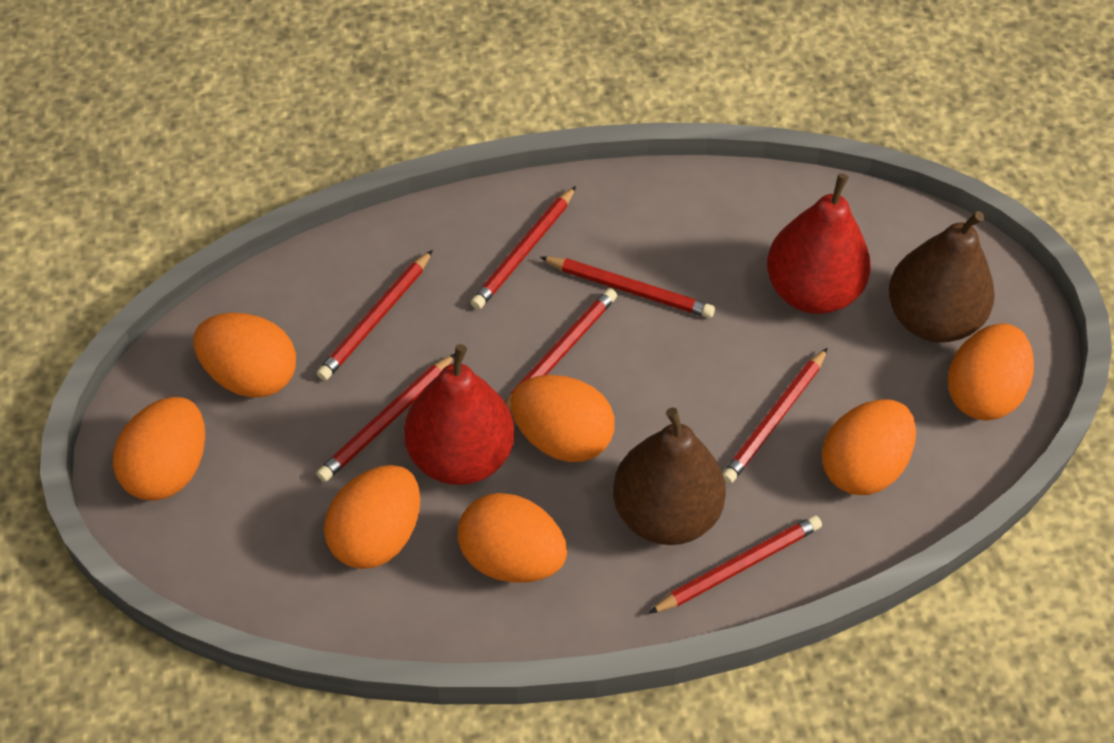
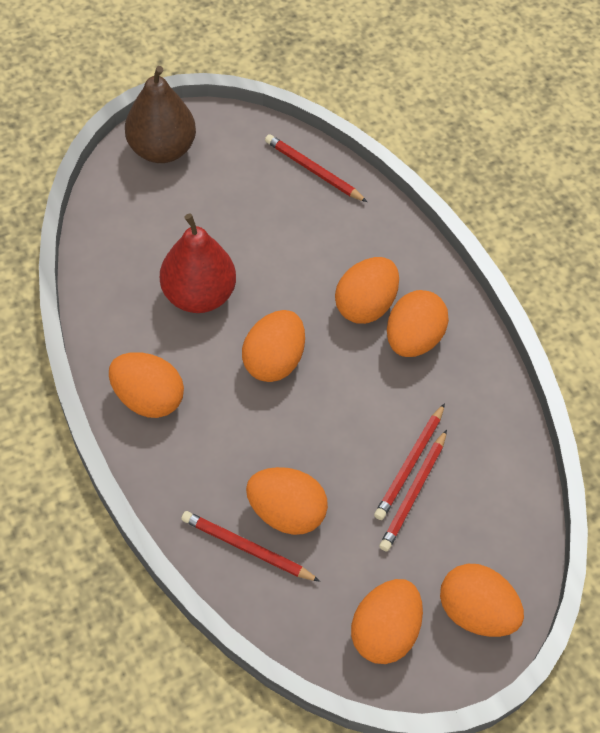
brown pear: 2 -> 1
red pear: 2 -> 1
red pencil: 7 -> 4

